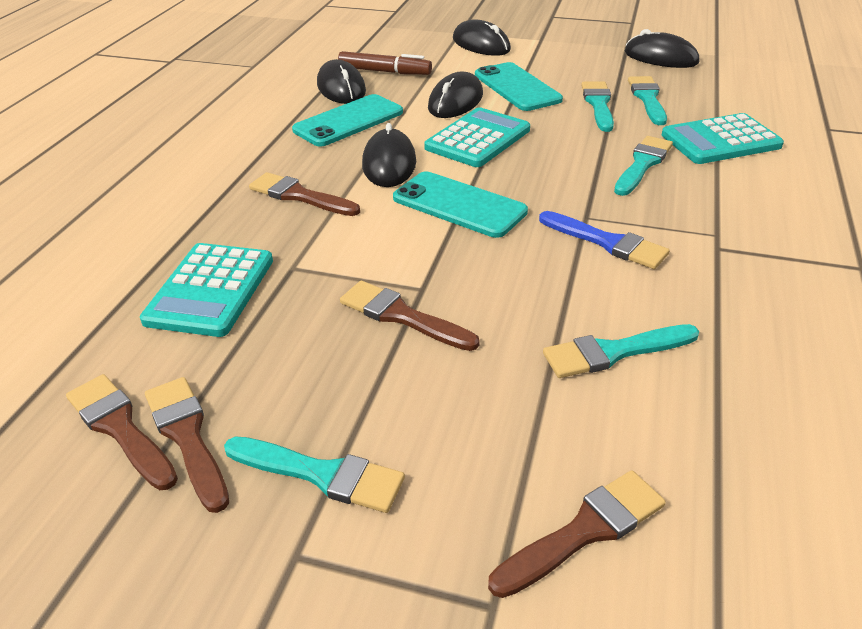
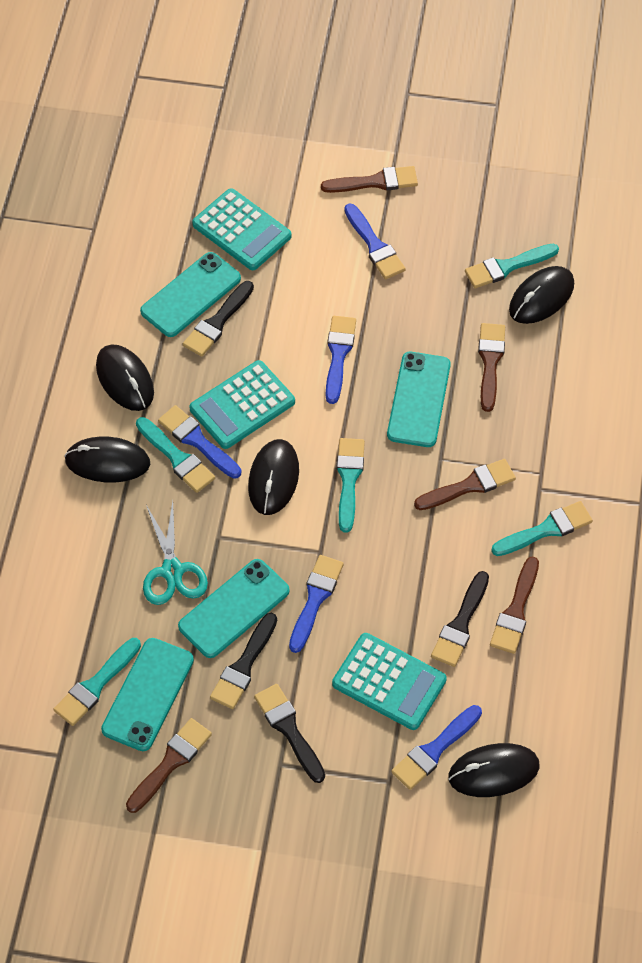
black brush: 0 -> 4
blue brush: 1 -> 5
brown marker: 1 -> 0
turquoise phone: 3 -> 4
turquoise scissors: 0 -> 1

